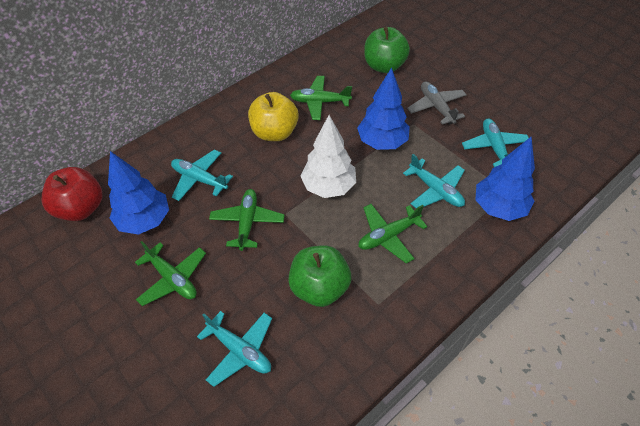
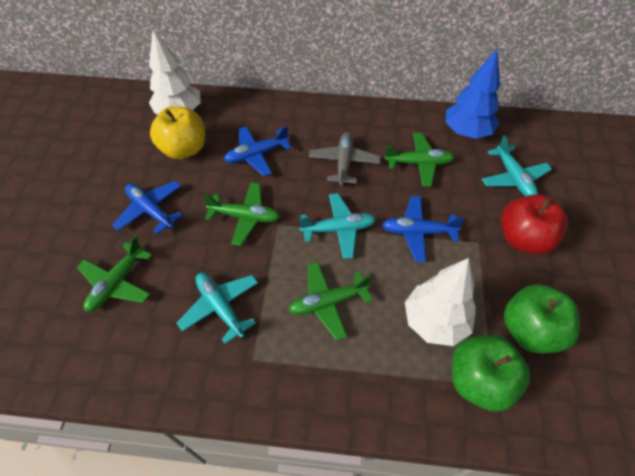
blue plane: 0 -> 3
blue tree: 3 -> 1
turquoise plane: 4 -> 3
white tree: 1 -> 2

